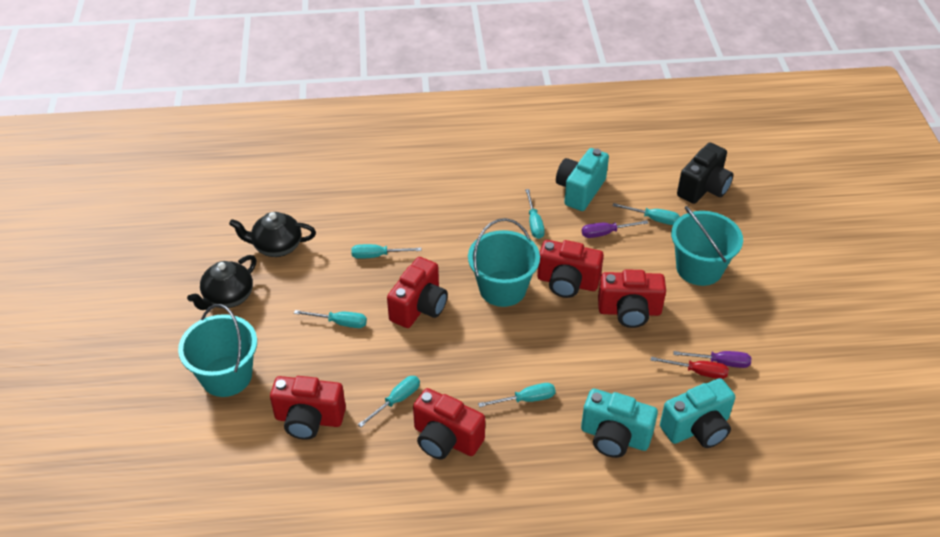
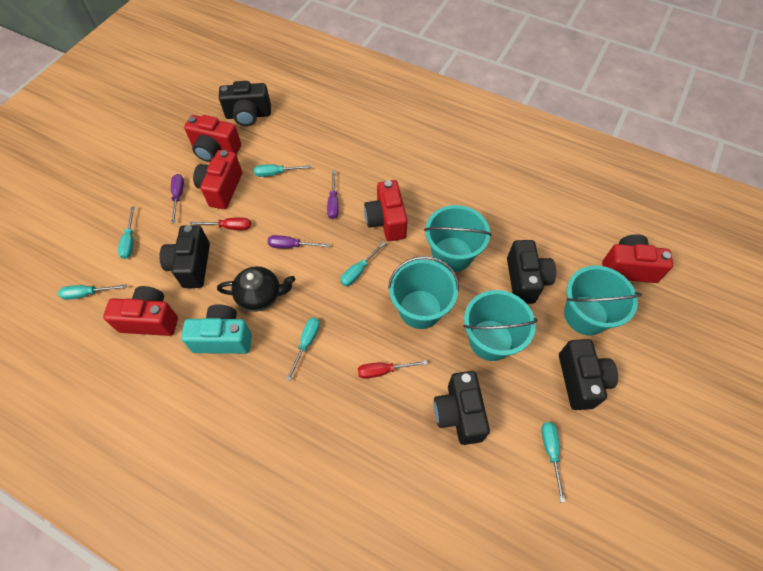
black camera: 1 -> 5
black teapot: 2 -> 1
purple screwdriver: 2 -> 3
red screwdriver: 1 -> 2
turquoise bucket: 3 -> 4
turquoise camera: 3 -> 1

